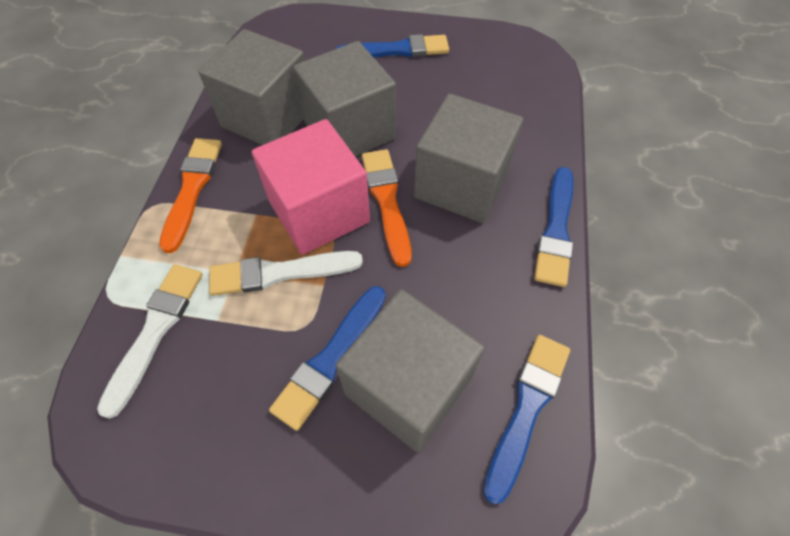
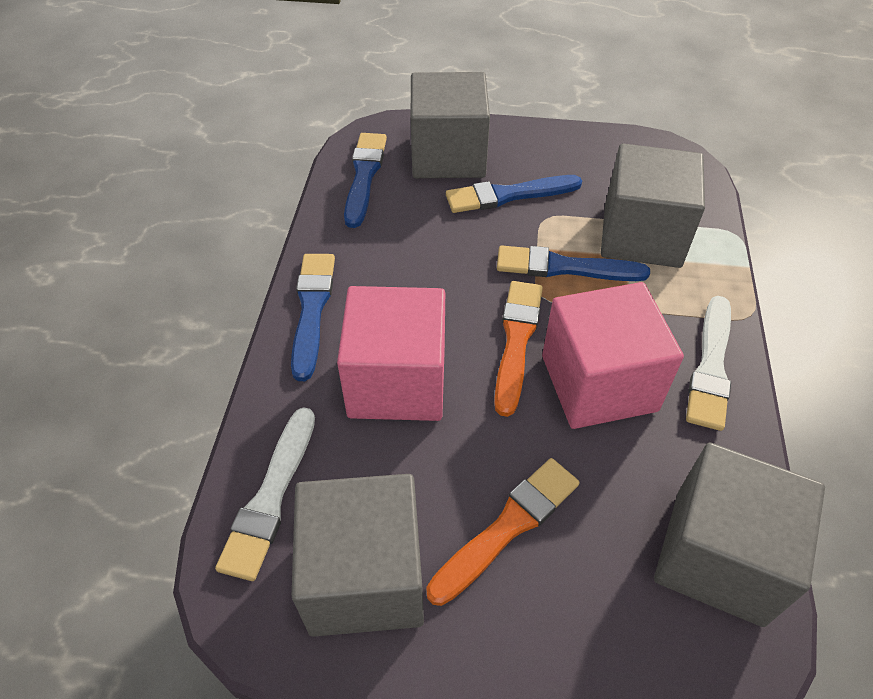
pink cube: 1 -> 2

